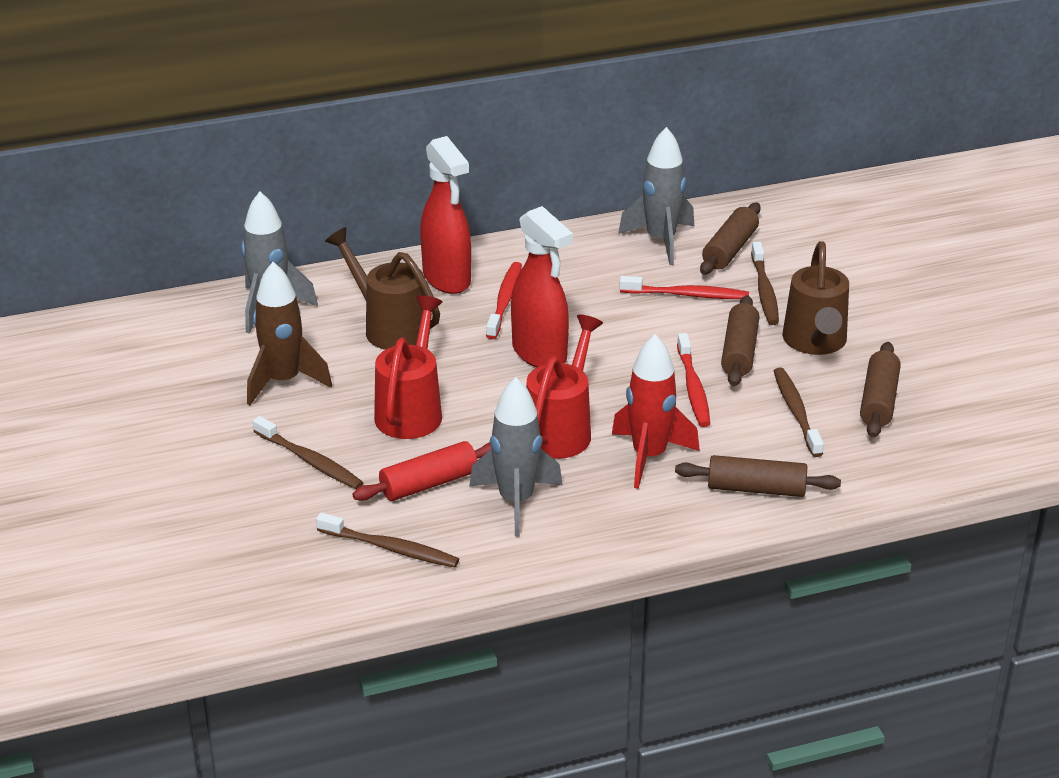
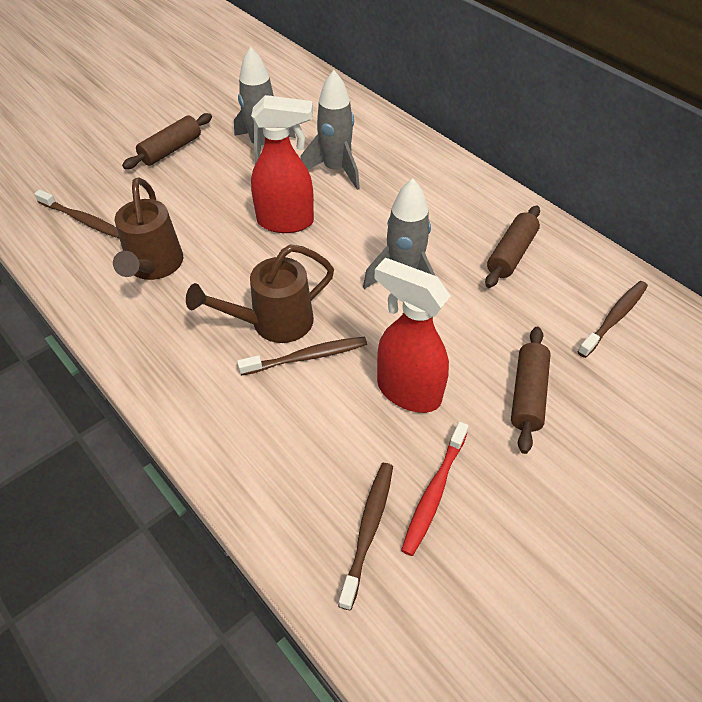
brown rocket: 1 -> 0
brown rolling pin: 4 -> 3
red rocket: 1 -> 0
red rolling pin: 1 -> 0
red toothbrush: 3 -> 1
red watering can: 2 -> 0

